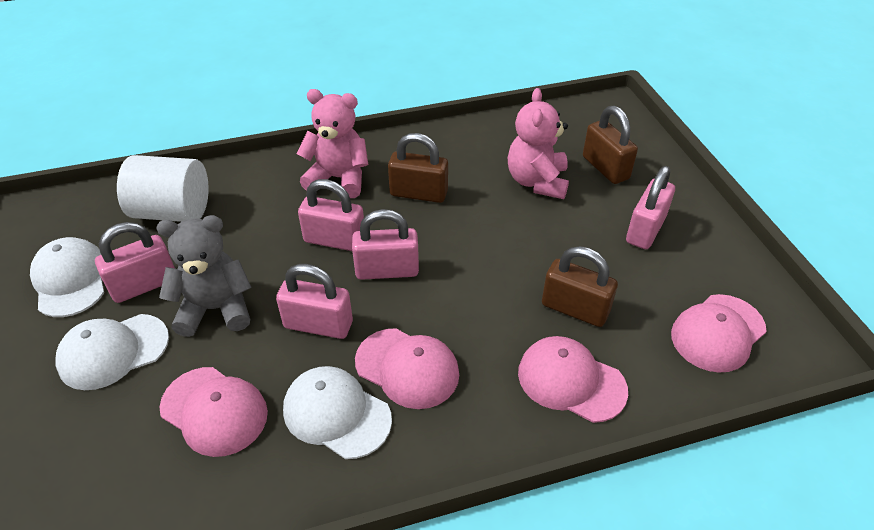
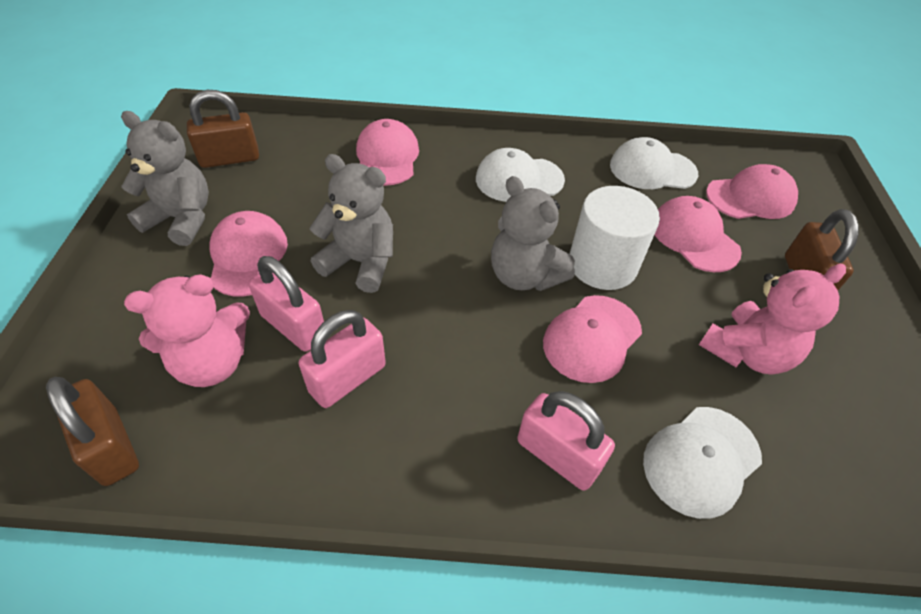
grey teddy bear: 1 -> 3
pink cap: 4 -> 5
pink padlock: 5 -> 3

